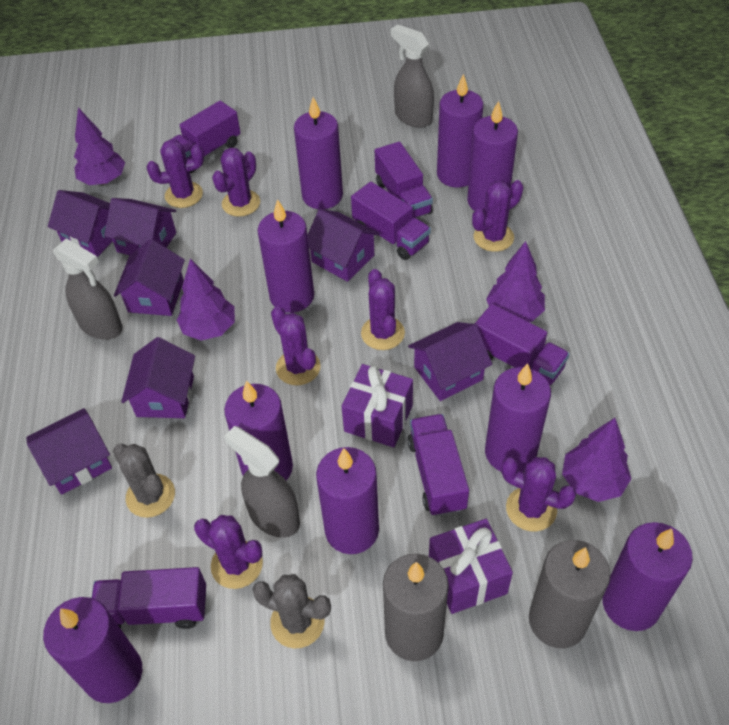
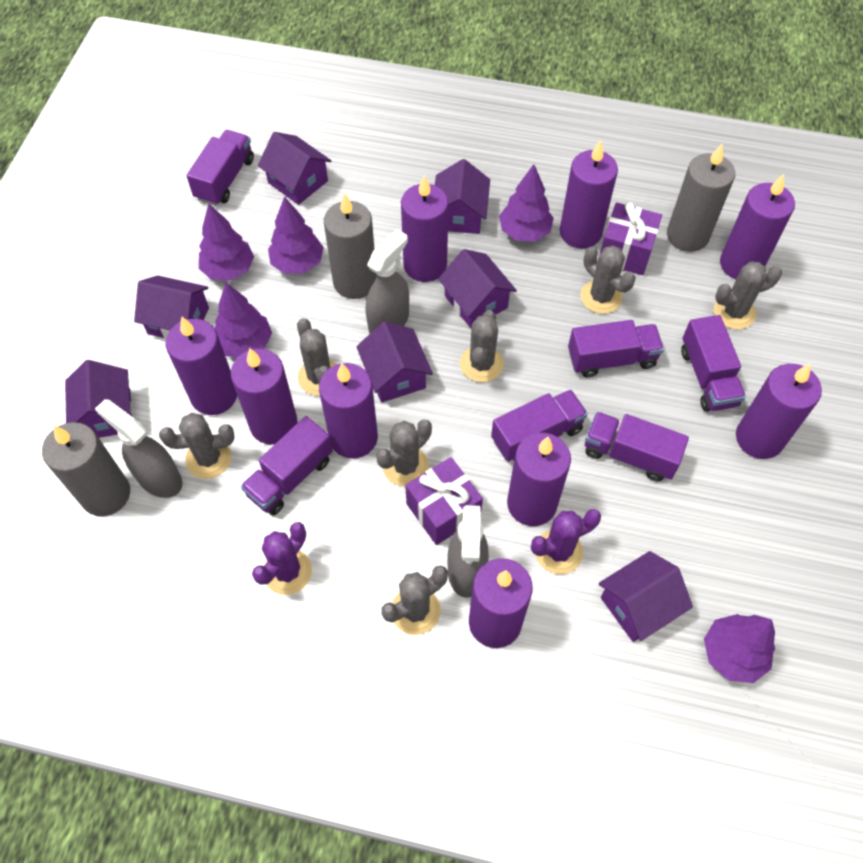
grey cactus: 2 -> 7
grey candle: 2 -> 3
purple cactus: 7 -> 2
purple tree: 4 -> 5

